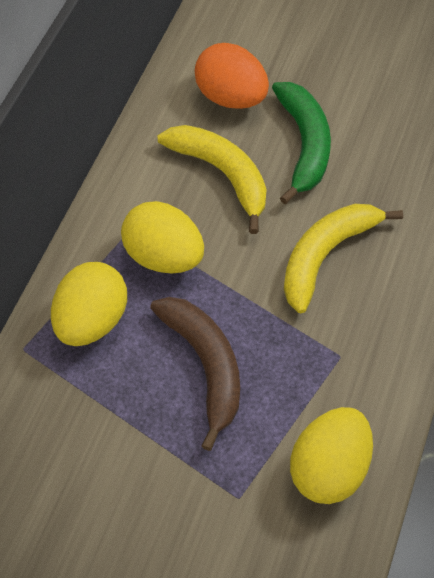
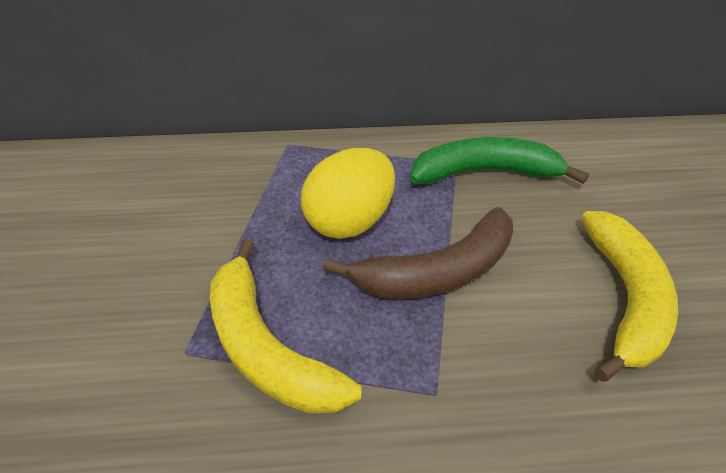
orange egg: 1 -> 0
yellow egg: 3 -> 1

